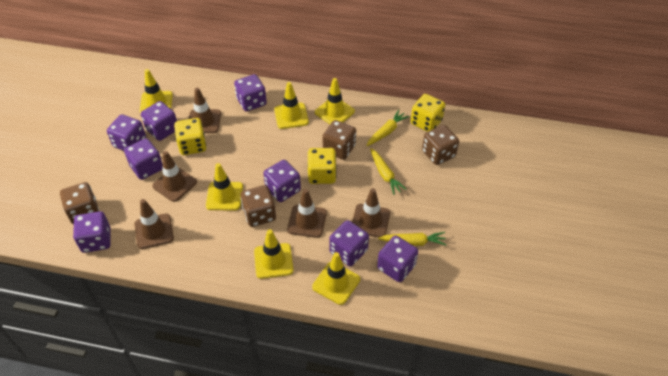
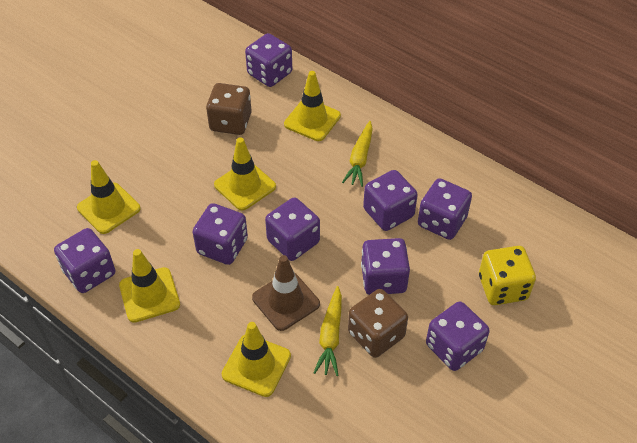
brown dice: 4 -> 2
brown traffic cone: 5 -> 1
yellow carrot: 3 -> 2
yellow dice: 3 -> 1
yellow traffic cone: 6 -> 5

